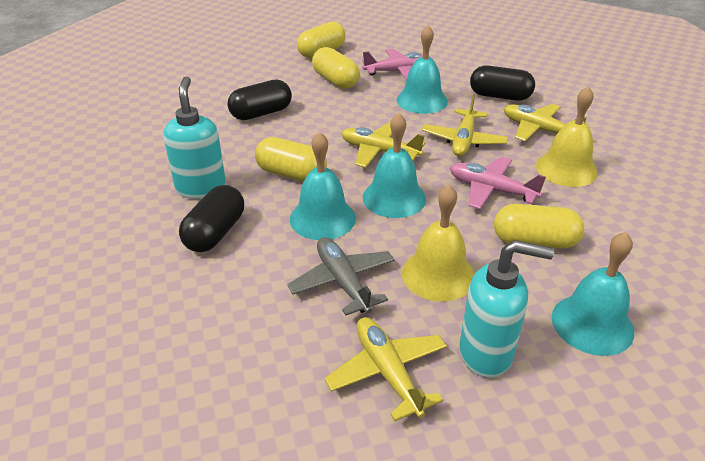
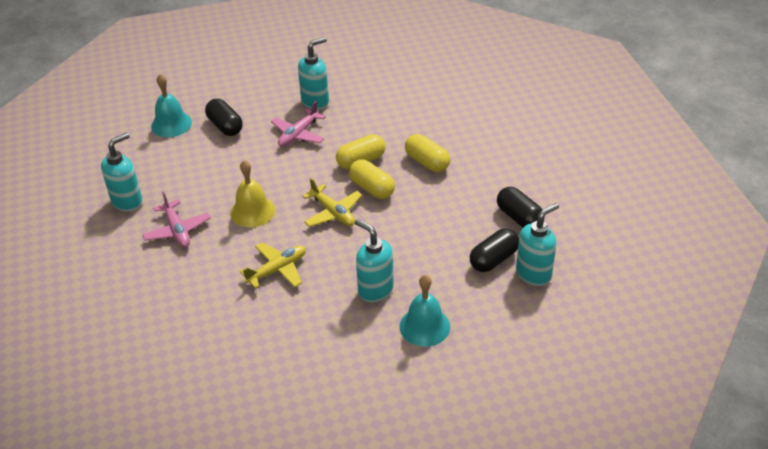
grey plane: 1 -> 0
turquoise bell: 4 -> 2
turquoise soap dispenser: 2 -> 4
yellow bell: 2 -> 1
yellow capsule: 4 -> 3
yellow plane: 4 -> 2

